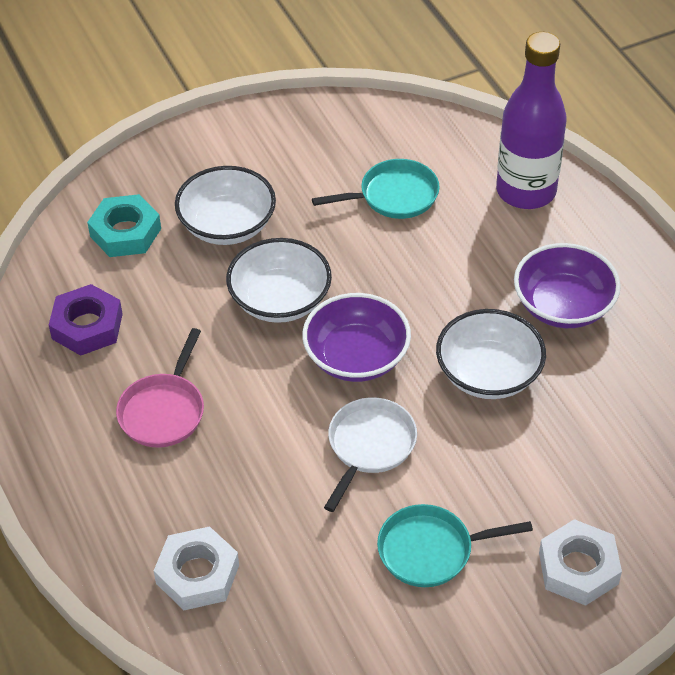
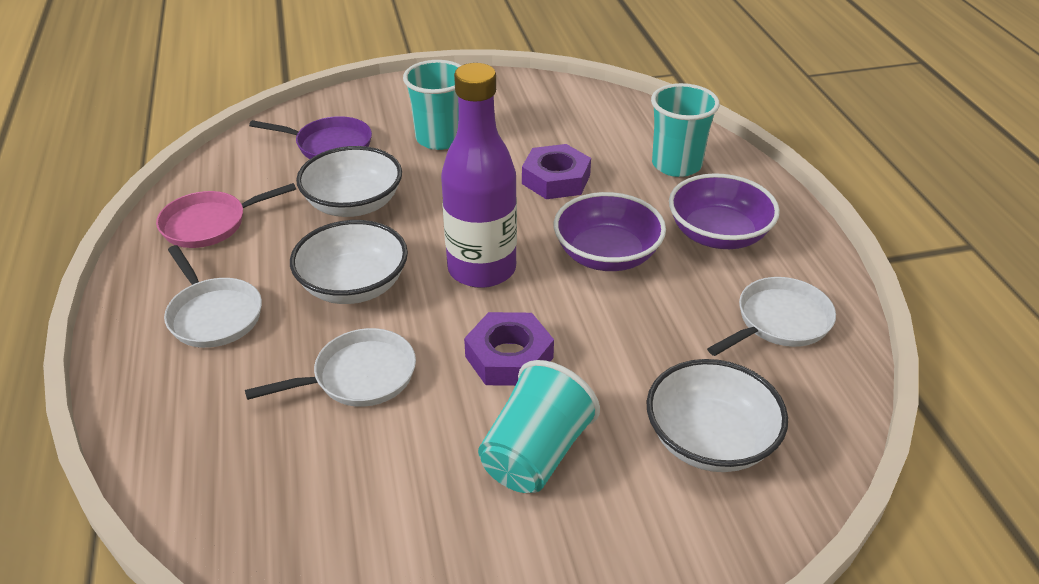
purple nut: 1 -> 2
purple pan: 0 -> 1
turquoise cup: 0 -> 3
turquoise nut: 1 -> 0
turquoise pan: 2 -> 0
white nut: 2 -> 0
white pan: 1 -> 3

